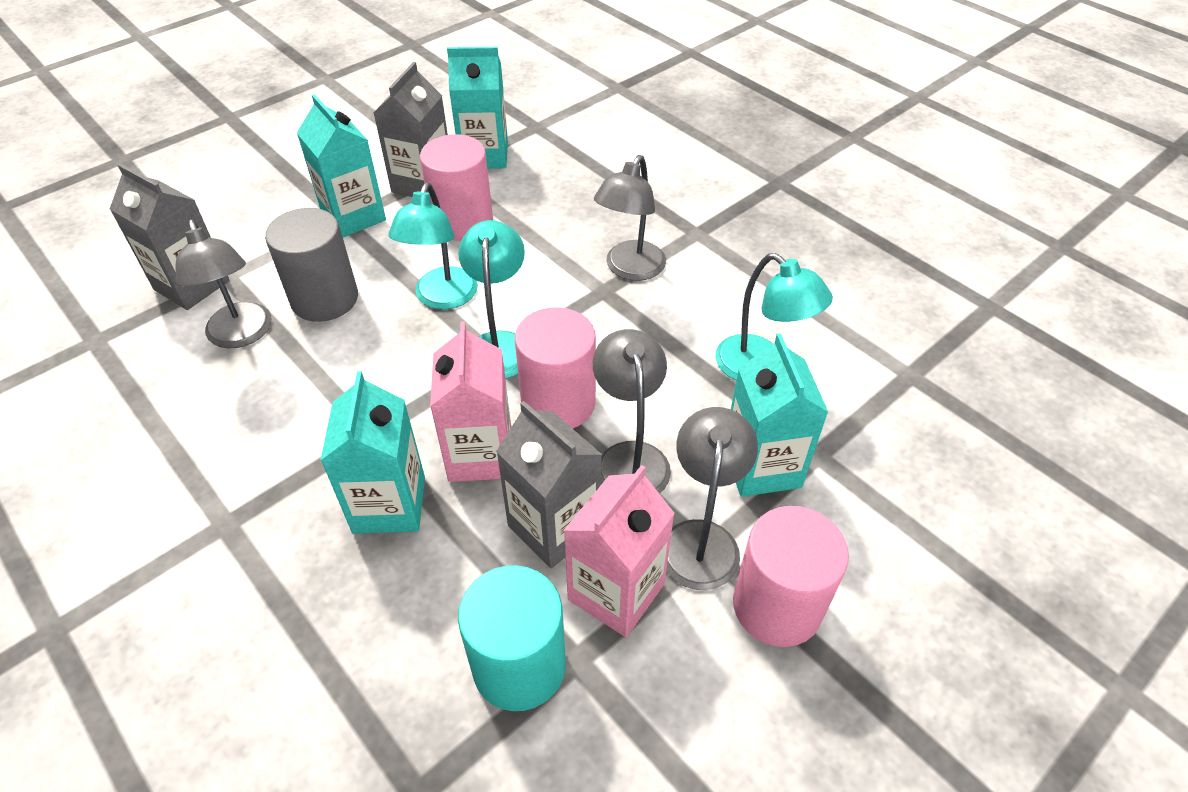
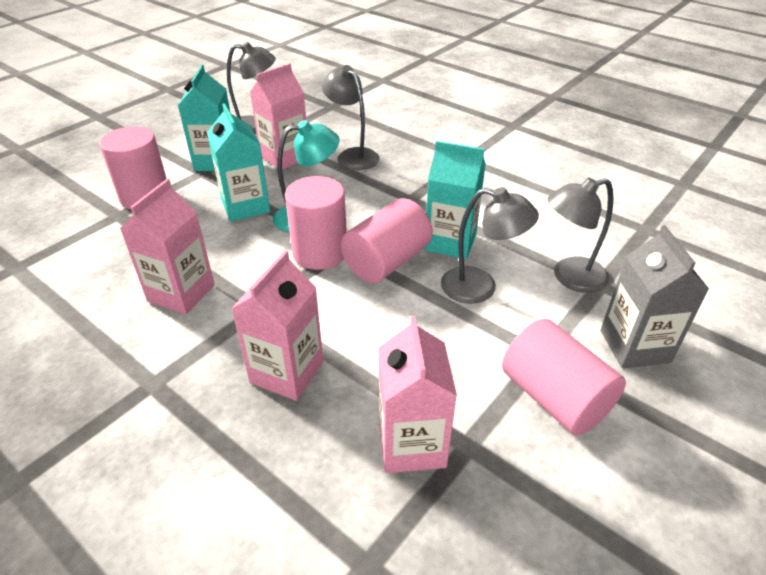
grey carton: 3 -> 1
grey cylinder: 1 -> 0
pink carton: 2 -> 4
pink cylinder: 3 -> 4
turquoise carton: 4 -> 3
turquoise cylinder: 1 -> 0
turquoise lamp: 3 -> 1

